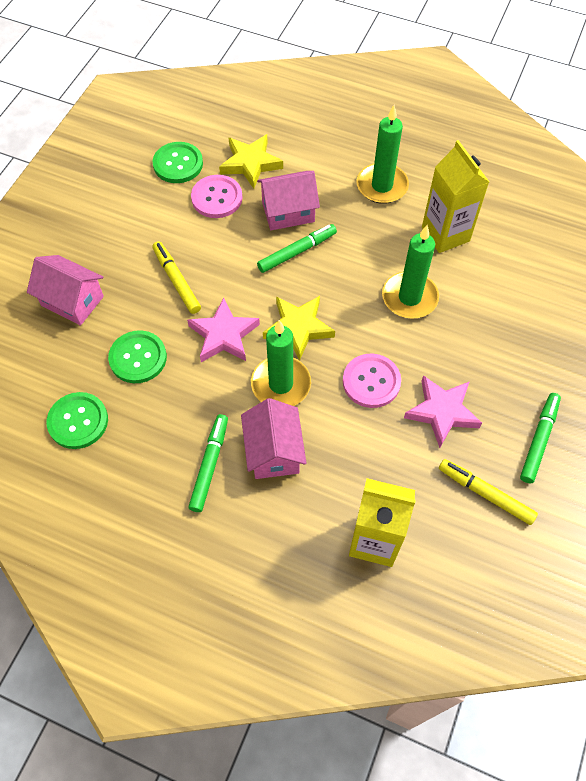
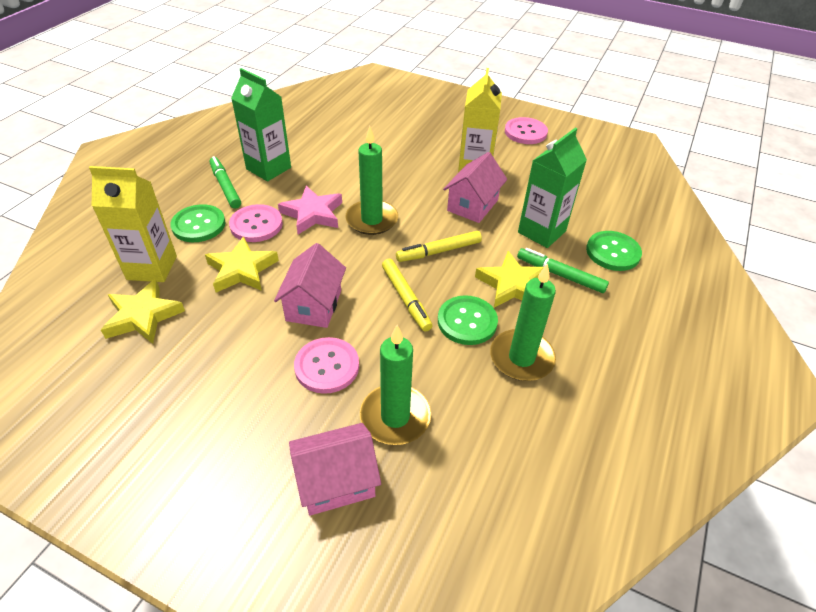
green carton: 0 -> 2
green marker: 3 -> 2
pink button: 2 -> 3
pink star: 2 -> 1
yellow star: 2 -> 3

